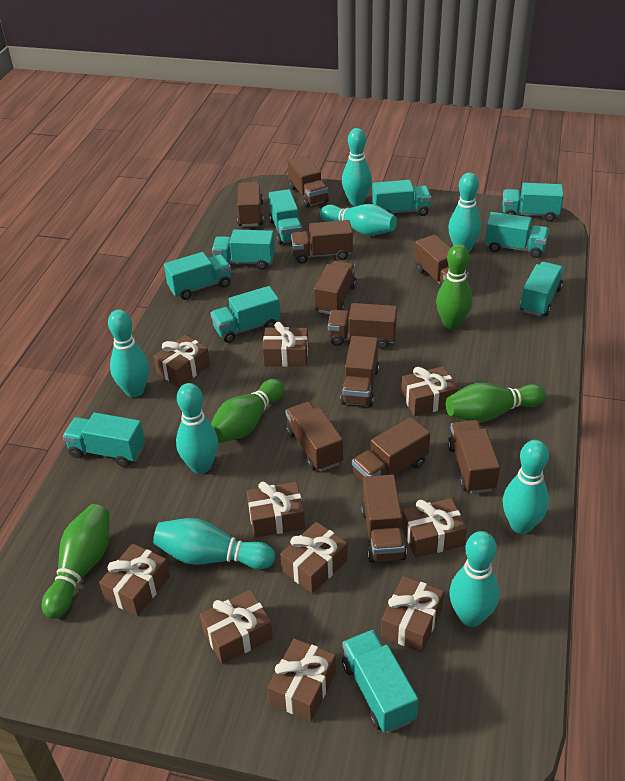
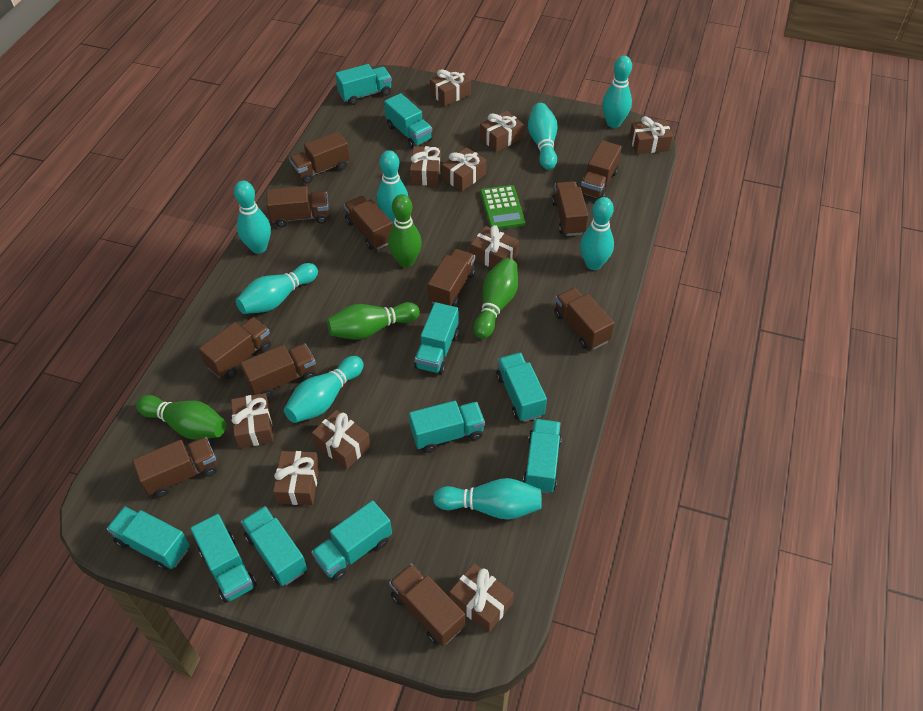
green calculator: 0 -> 1

